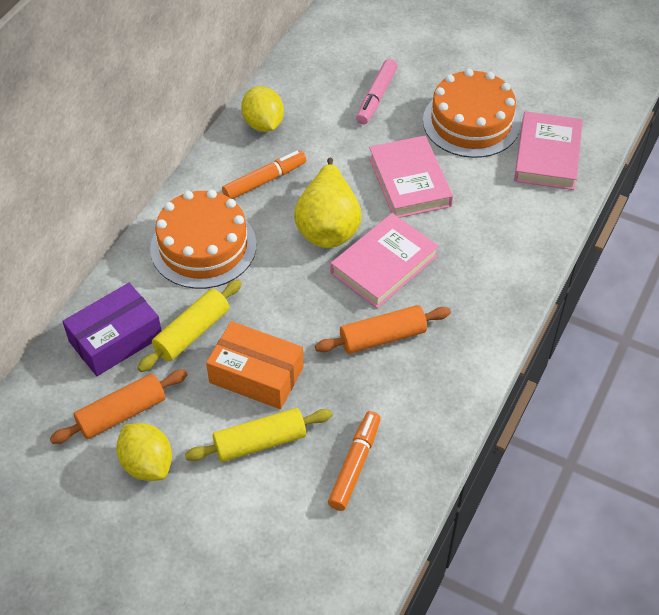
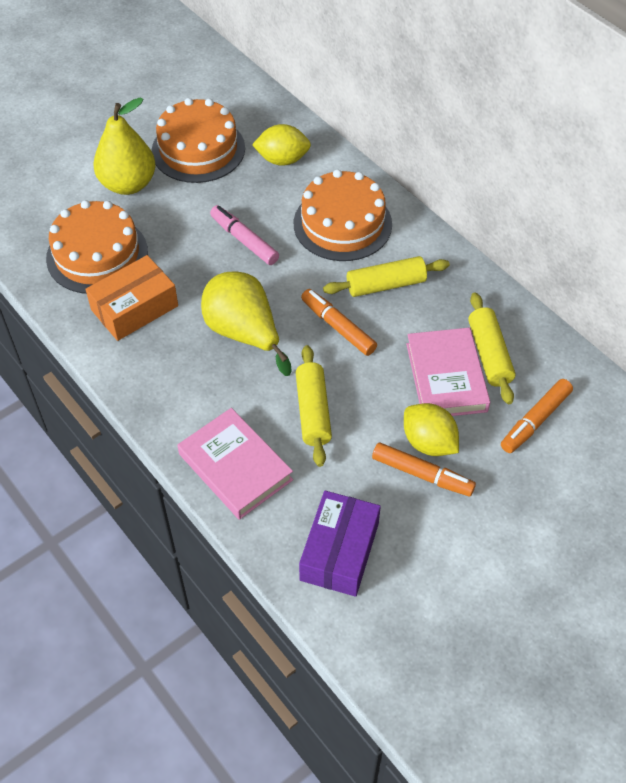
orange cake: 2 -> 3
orange marker: 2 -> 3
orange rolling pin: 2 -> 0
pink book: 3 -> 2
yellow pear: 1 -> 2
yellow rolling pin: 2 -> 3

